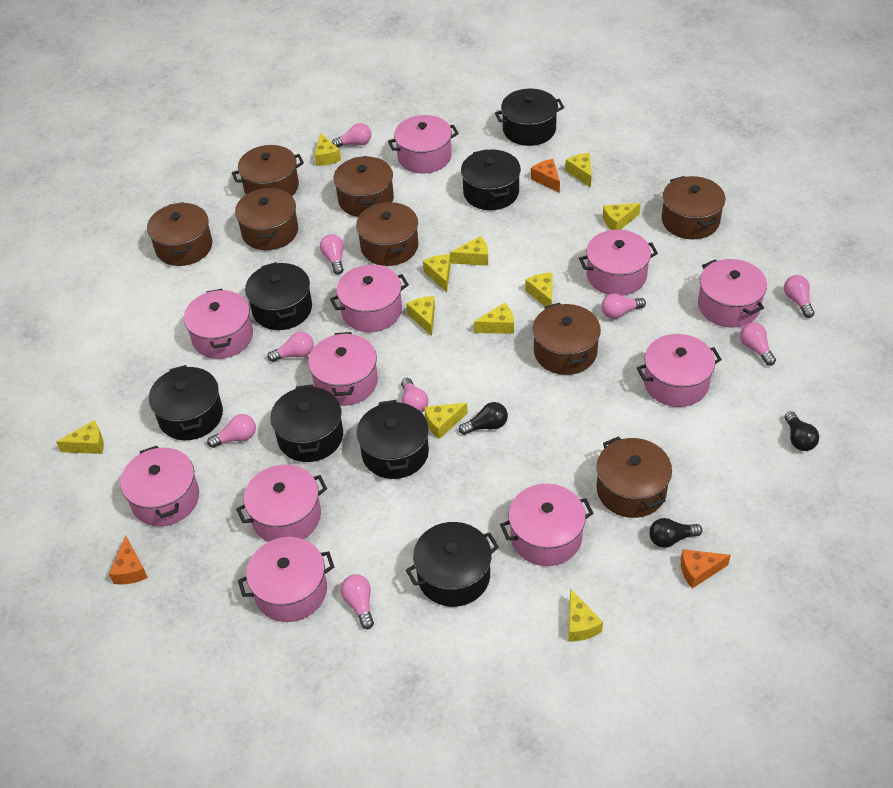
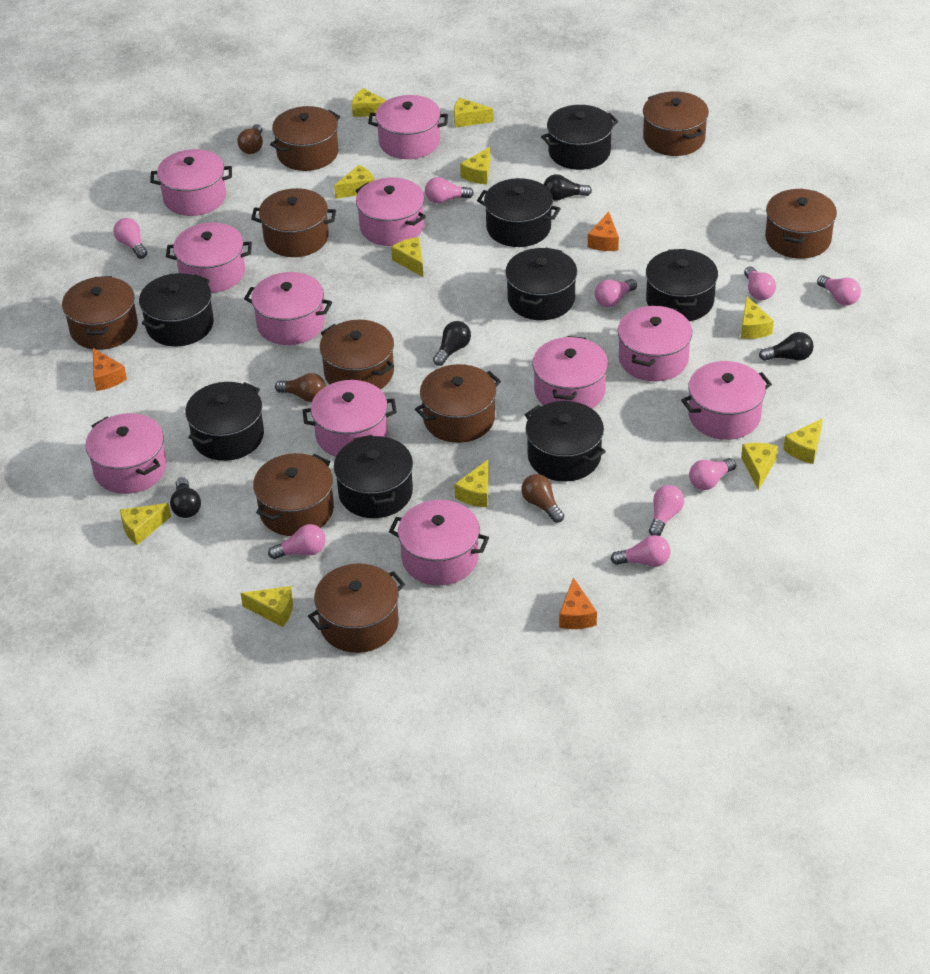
black light bulb: 3 -> 4
black pot: 7 -> 8
brown light bulb: 0 -> 3
brown pot: 8 -> 9

